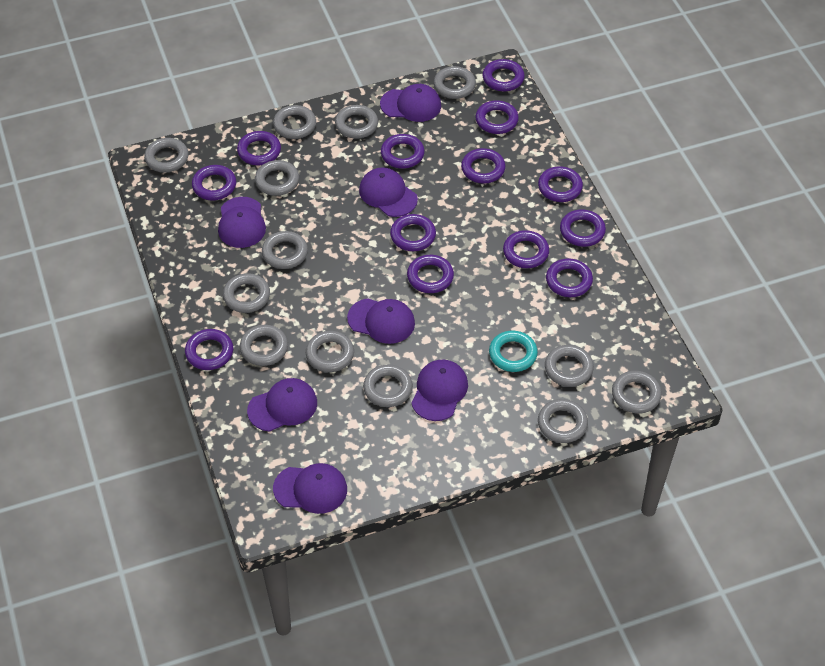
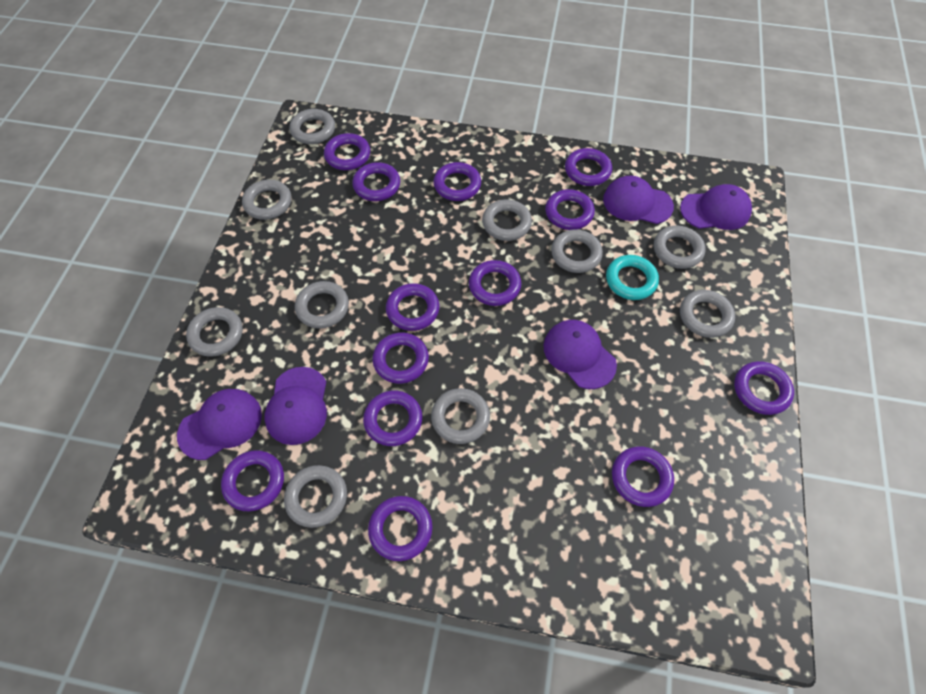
grey ring: 13 -> 10
purple cap: 7 -> 5

